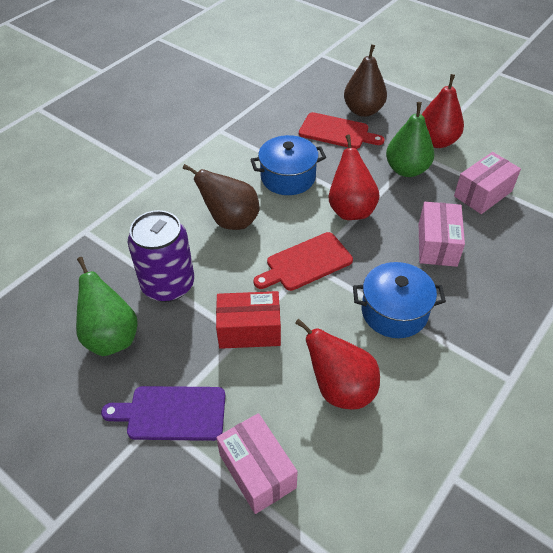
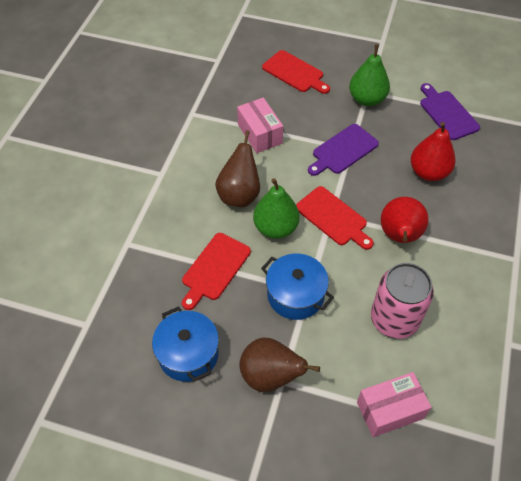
pink box: 3 -> 2
pink can: 0 -> 1
purple can: 1 -> 0
purple cutting board: 1 -> 2
red box: 1 -> 0
red cutting board: 2 -> 3
red pear: 3 -> 2

